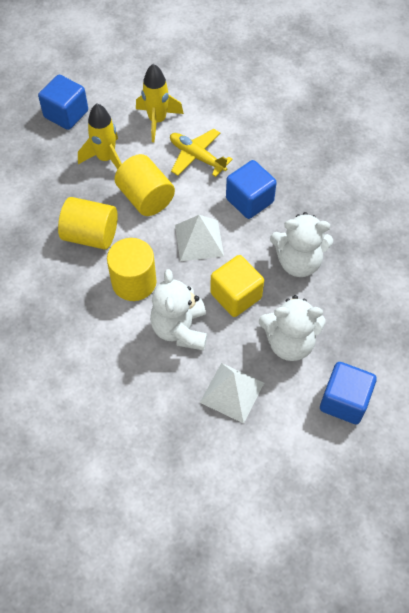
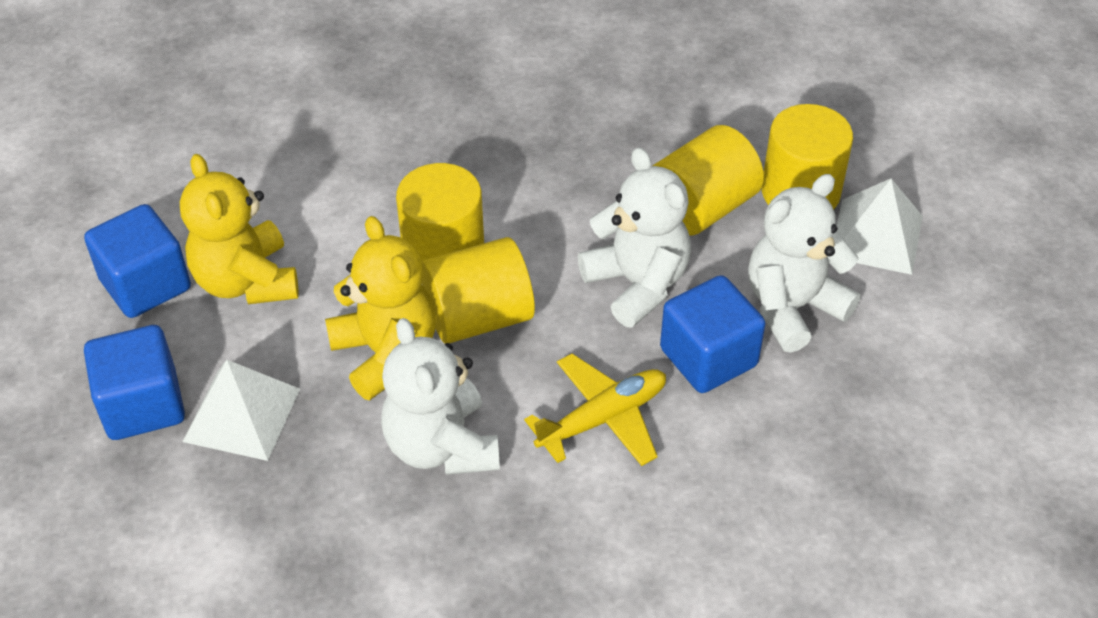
yellow cube: 1 -> 0
yellow cylinder: 3 -> 4
yellow rocket: 2 -> 0
yellow teddy bear: 0 -> 2

